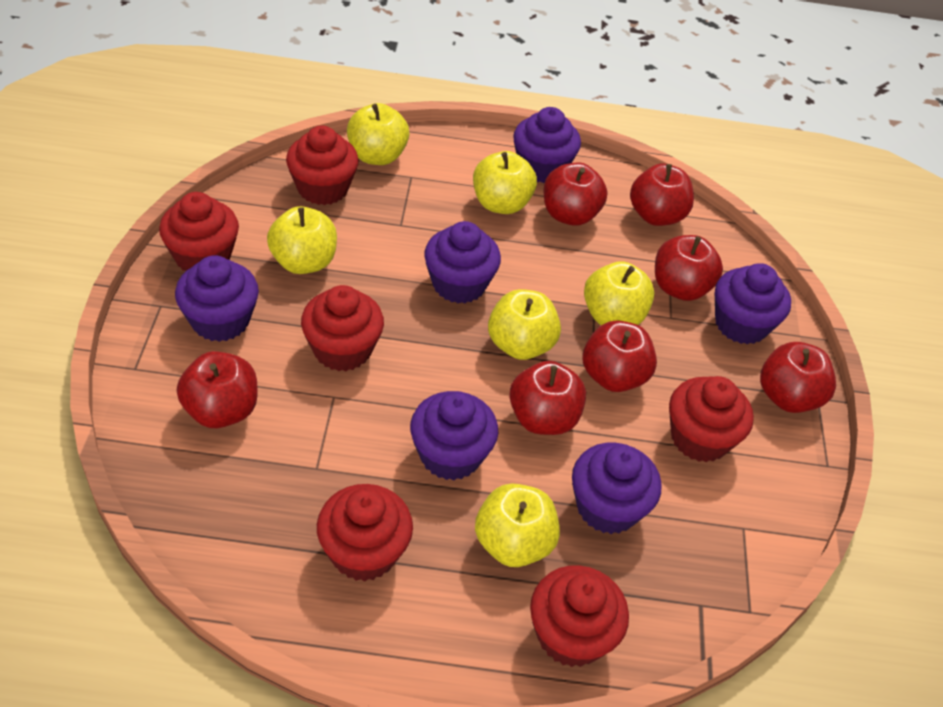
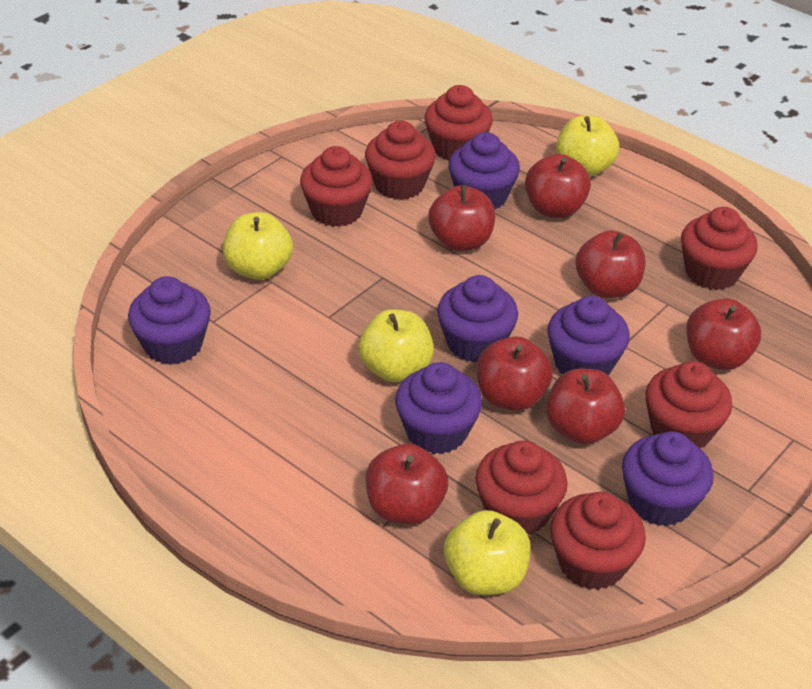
red cupcake: 6 -> 7
yellow apple: 6 -> 4

